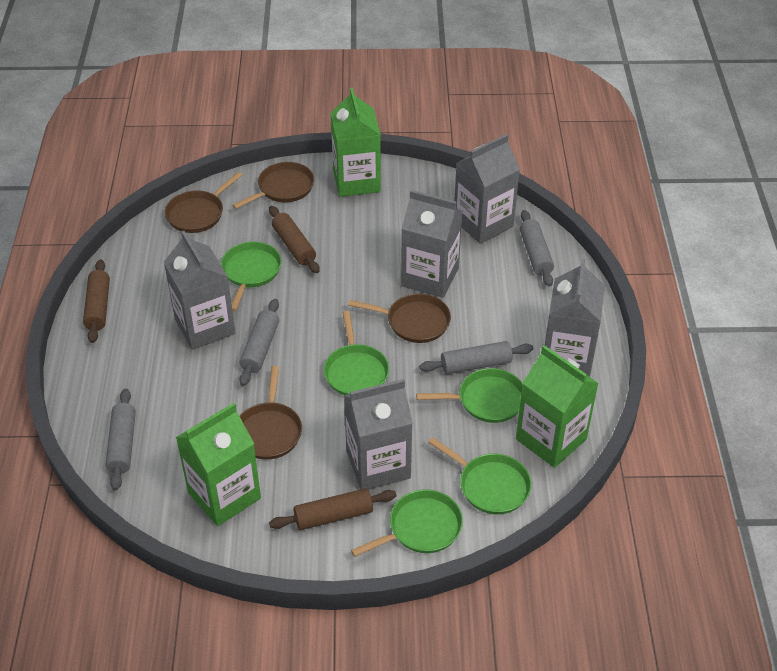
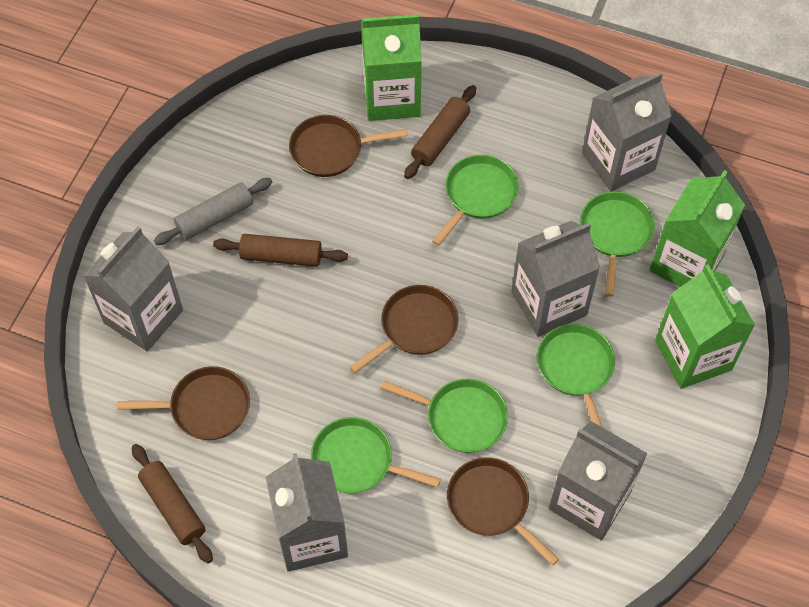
grey rolling pin: 4 -> 1

